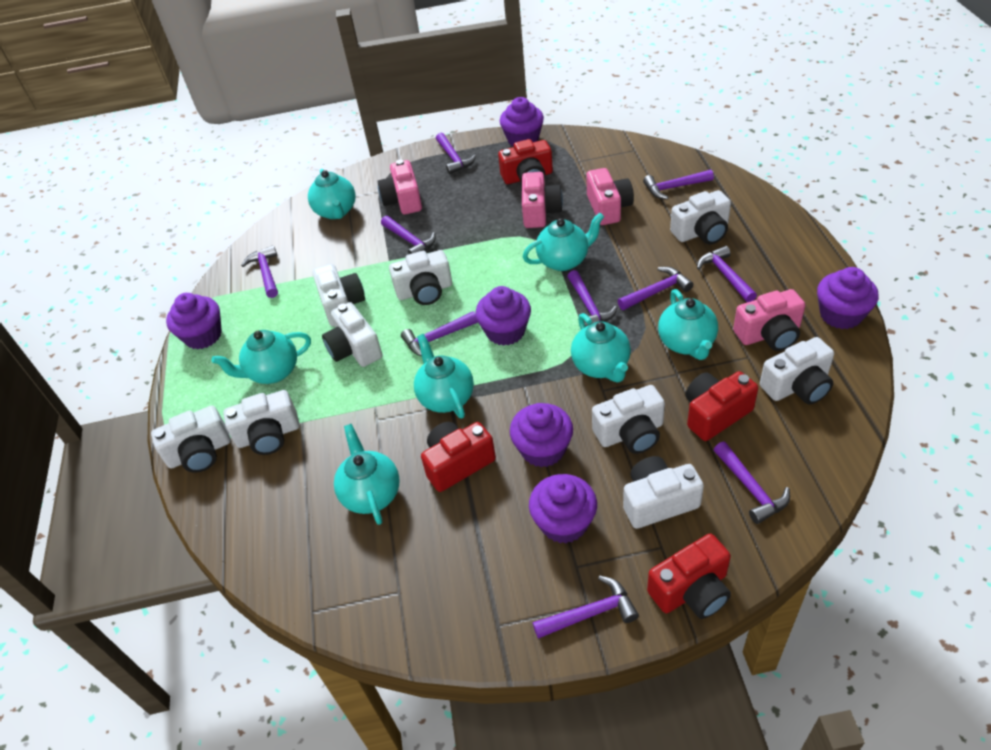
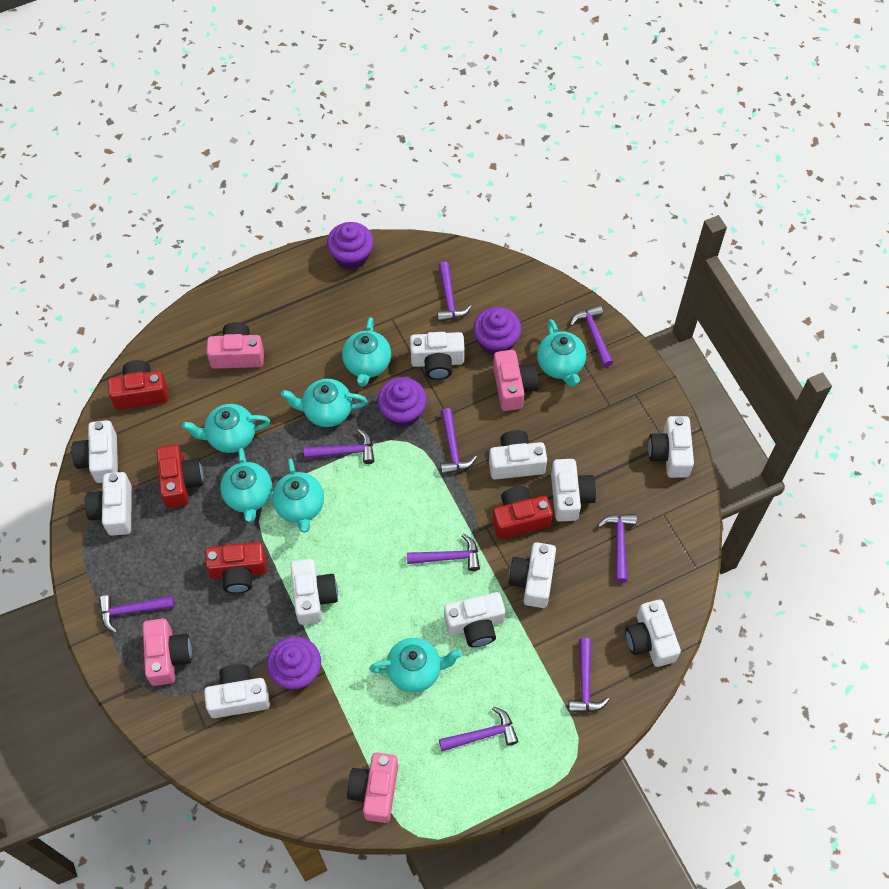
purple cupcake: 6 -> 4
purple hammer: 10 -> 9
white camera: 9 -> 11

